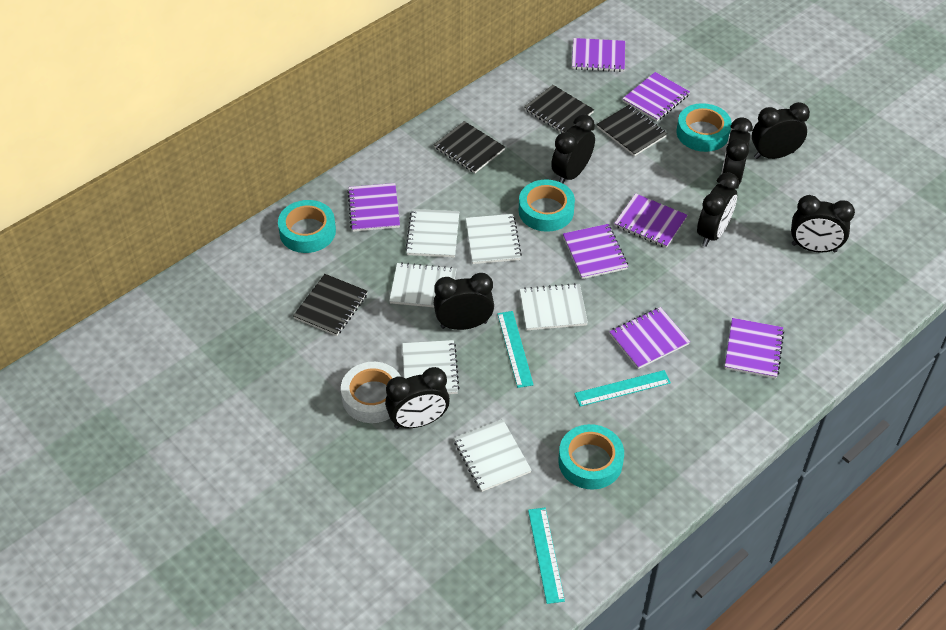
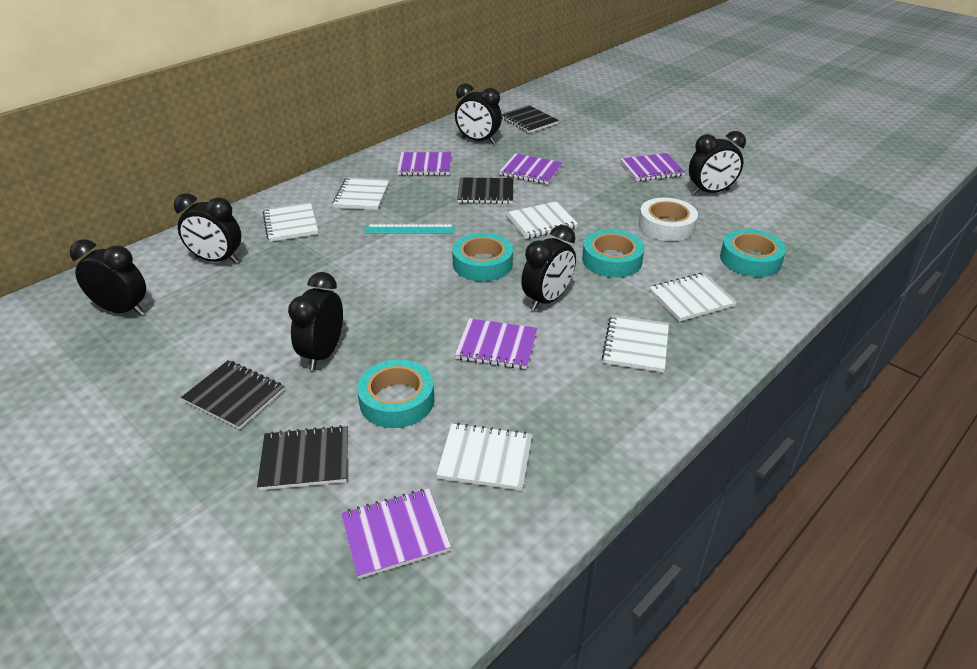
black clock: 7 -> 6
purple notebook: 7 -> 5
turquoise ruler: 3 -> 1

